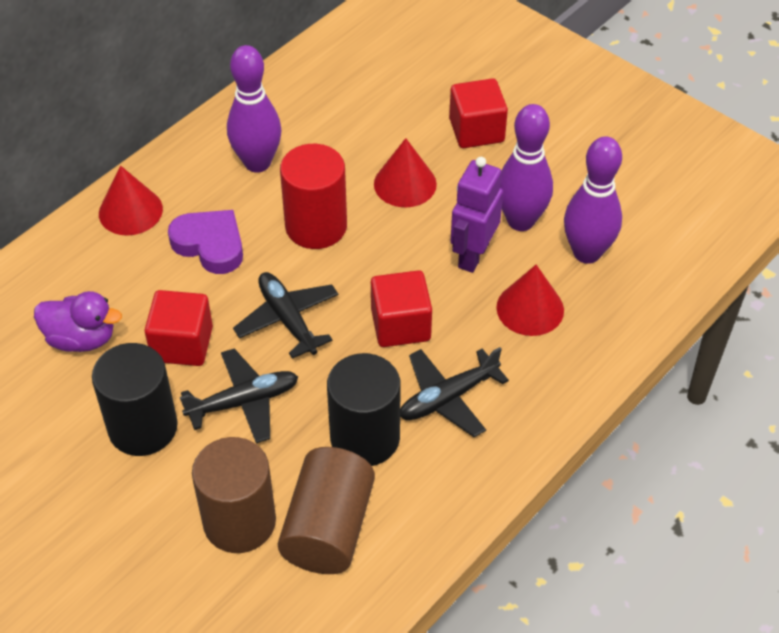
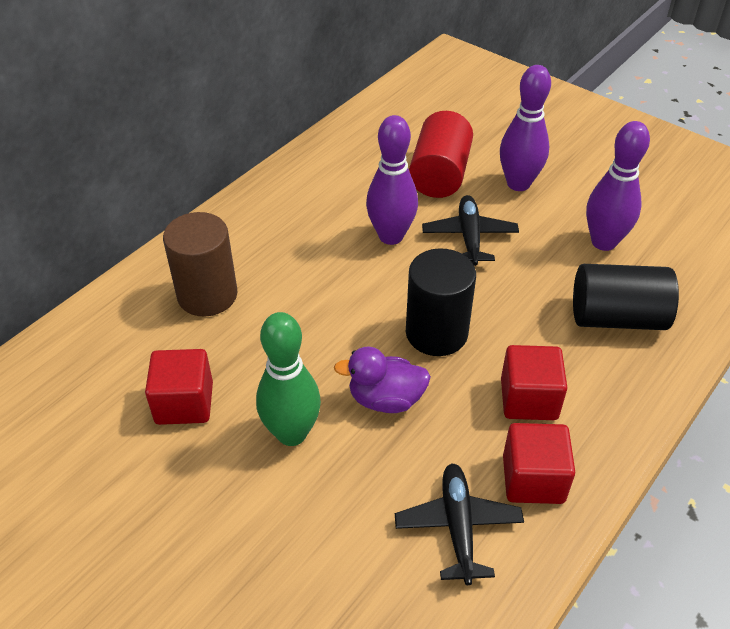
black plane: 3 -> 2
brown cylinder: 2 -> 1
green bowling pin: 0 -> 1
purple heart: 1 -> 0
purple robot: 1 -> 0
red cone: 3 -> 0

